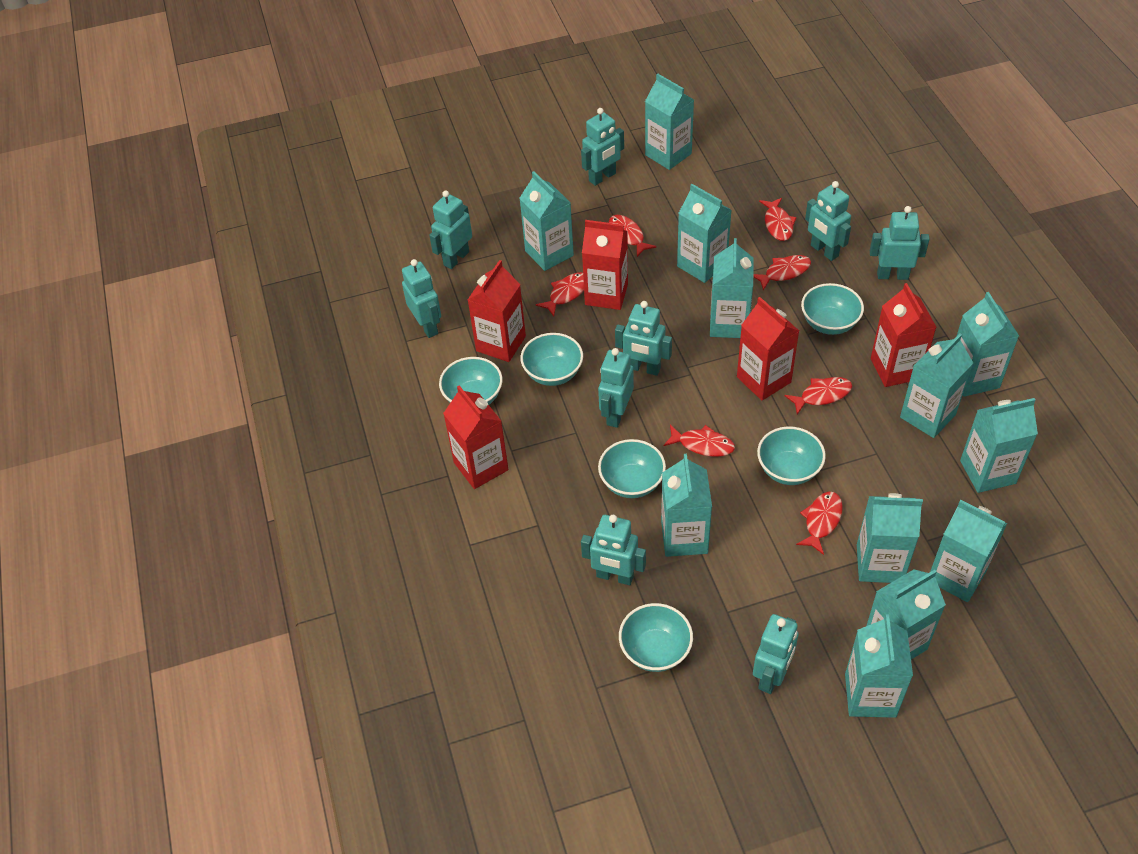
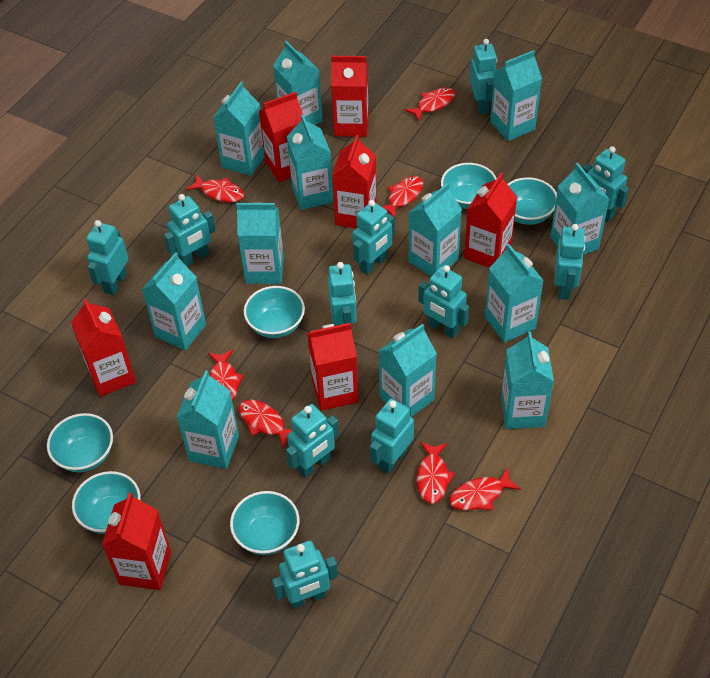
red carton: 5 -> 7
turquoise robot: 9 -> 11

